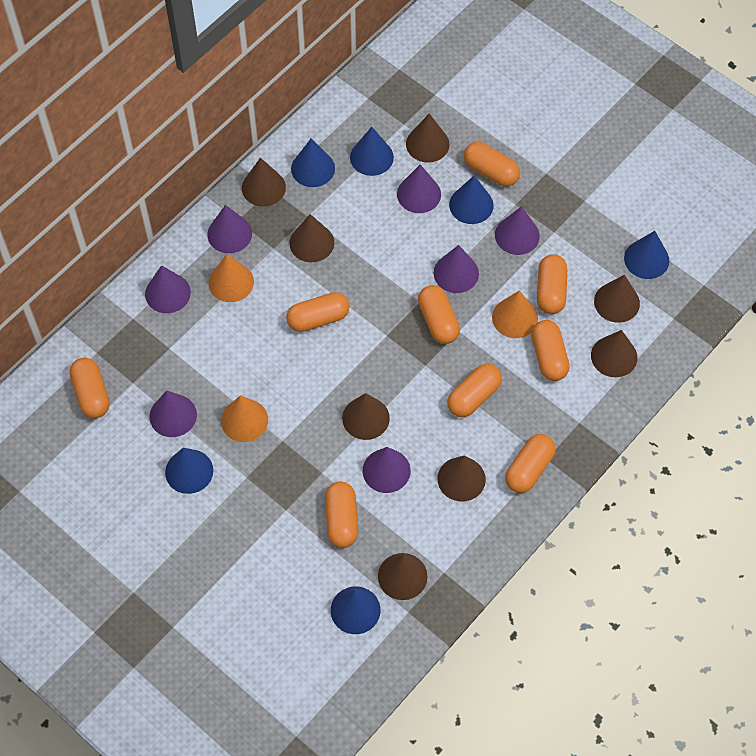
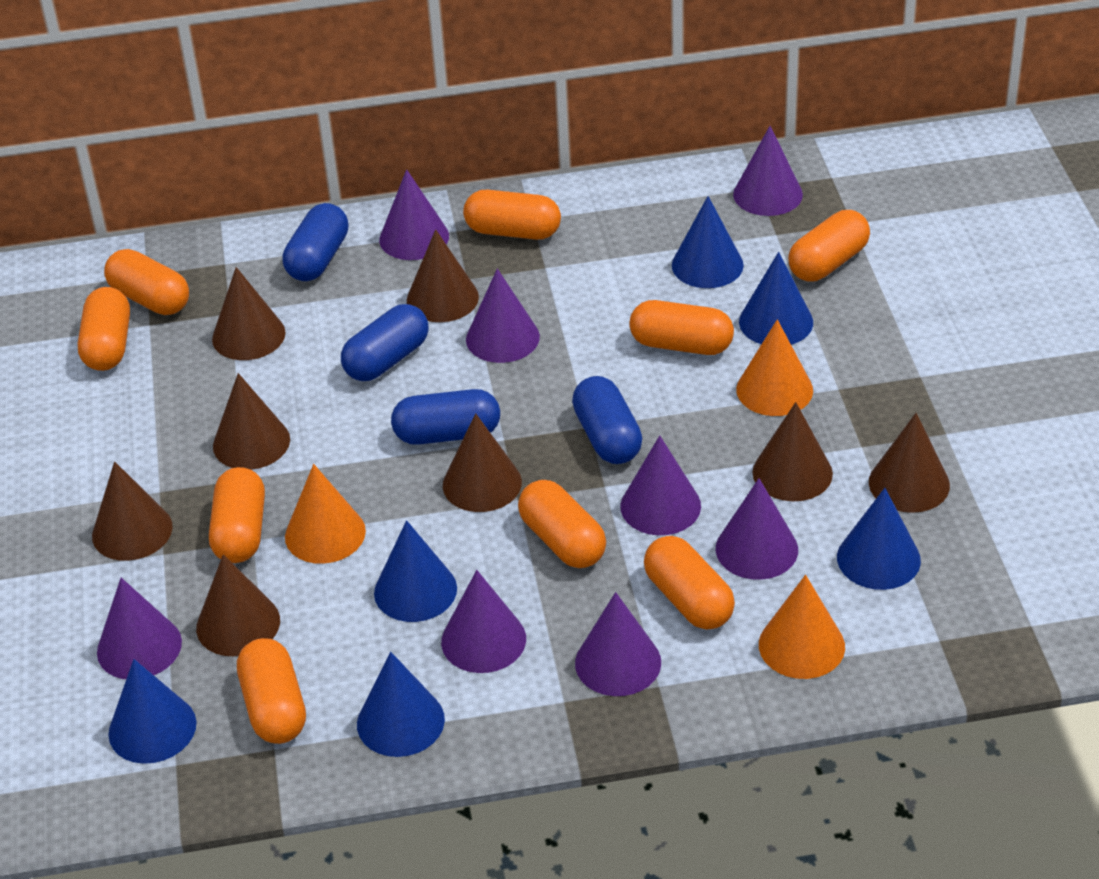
blue capsule: 0 -> 4
purple cone: 7 -> 8

